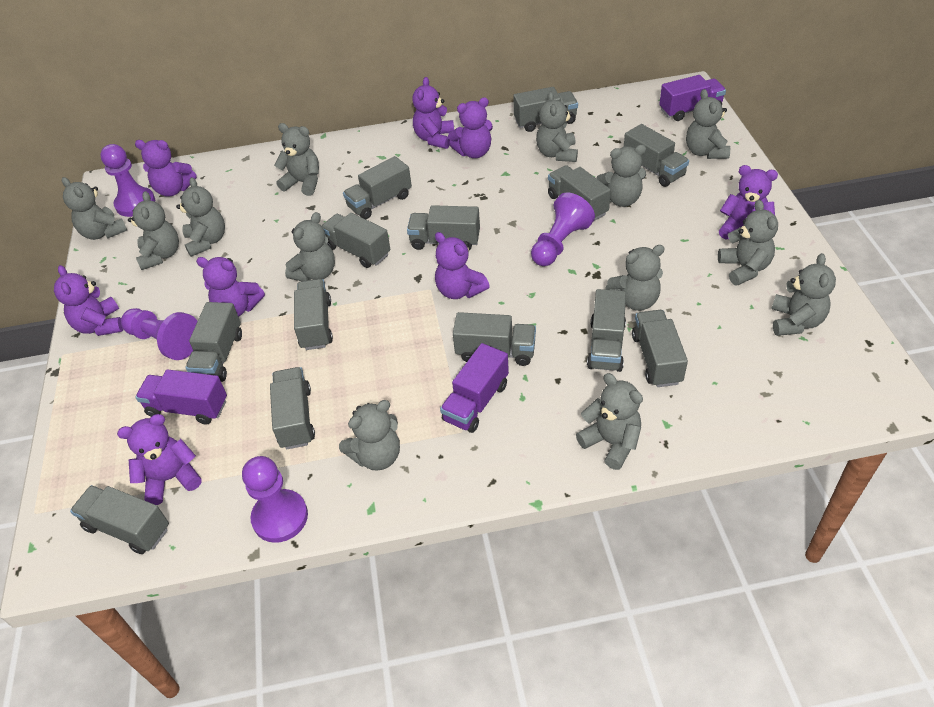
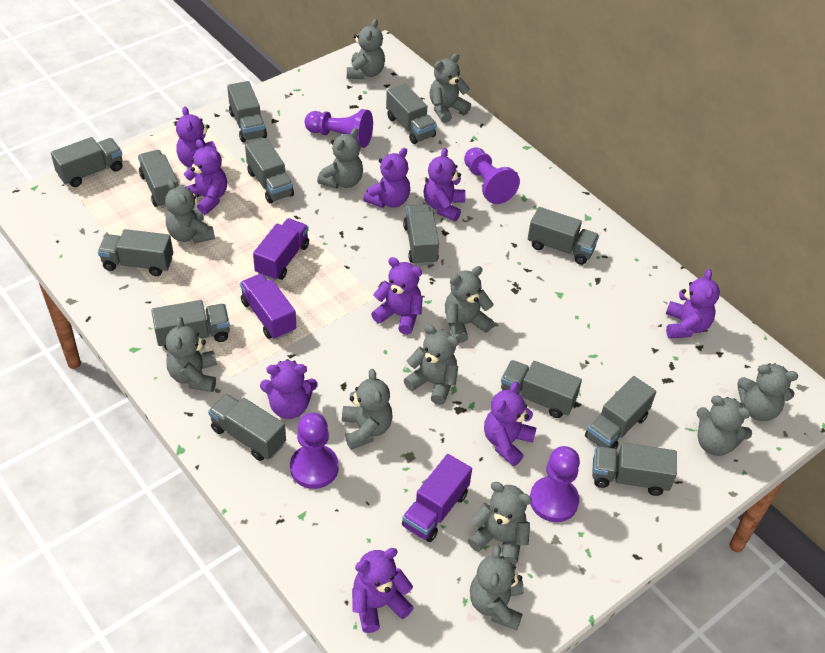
grey teddy bear: 13 -> 12
purple teddy bear: 8 -> 9

